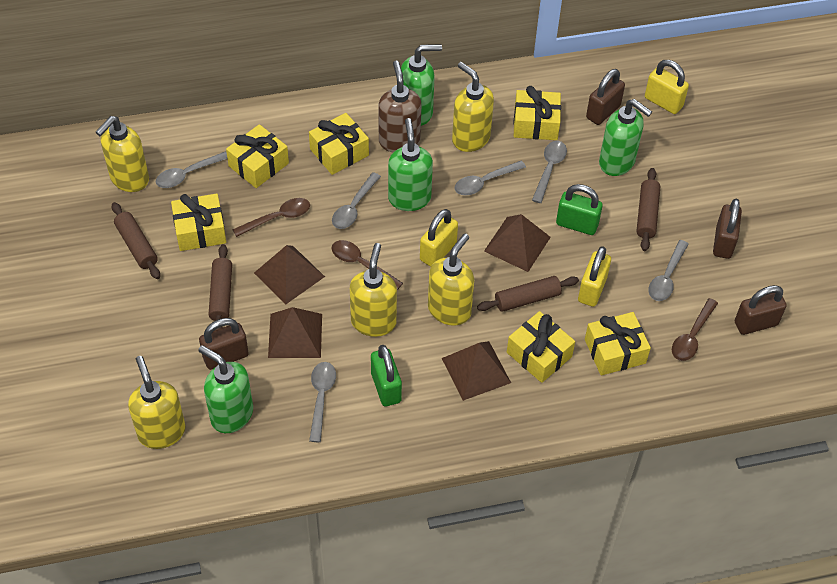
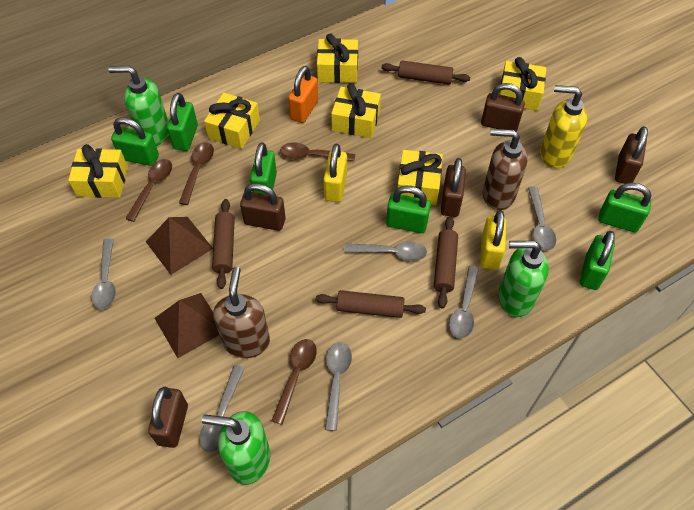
brown padlock: 4 -> 5
brown pyramid: 4 -> 2
brown soap dispenser: 1 -> 2
brown spoon: 3 -> 4
green padlock: 2 -> 6
green soap dispenser: 4 -> 3
orange padlock: 0 -> 1
yellow padlock: 3 -> 2
yellow soap dispenser: 5 -> 1

